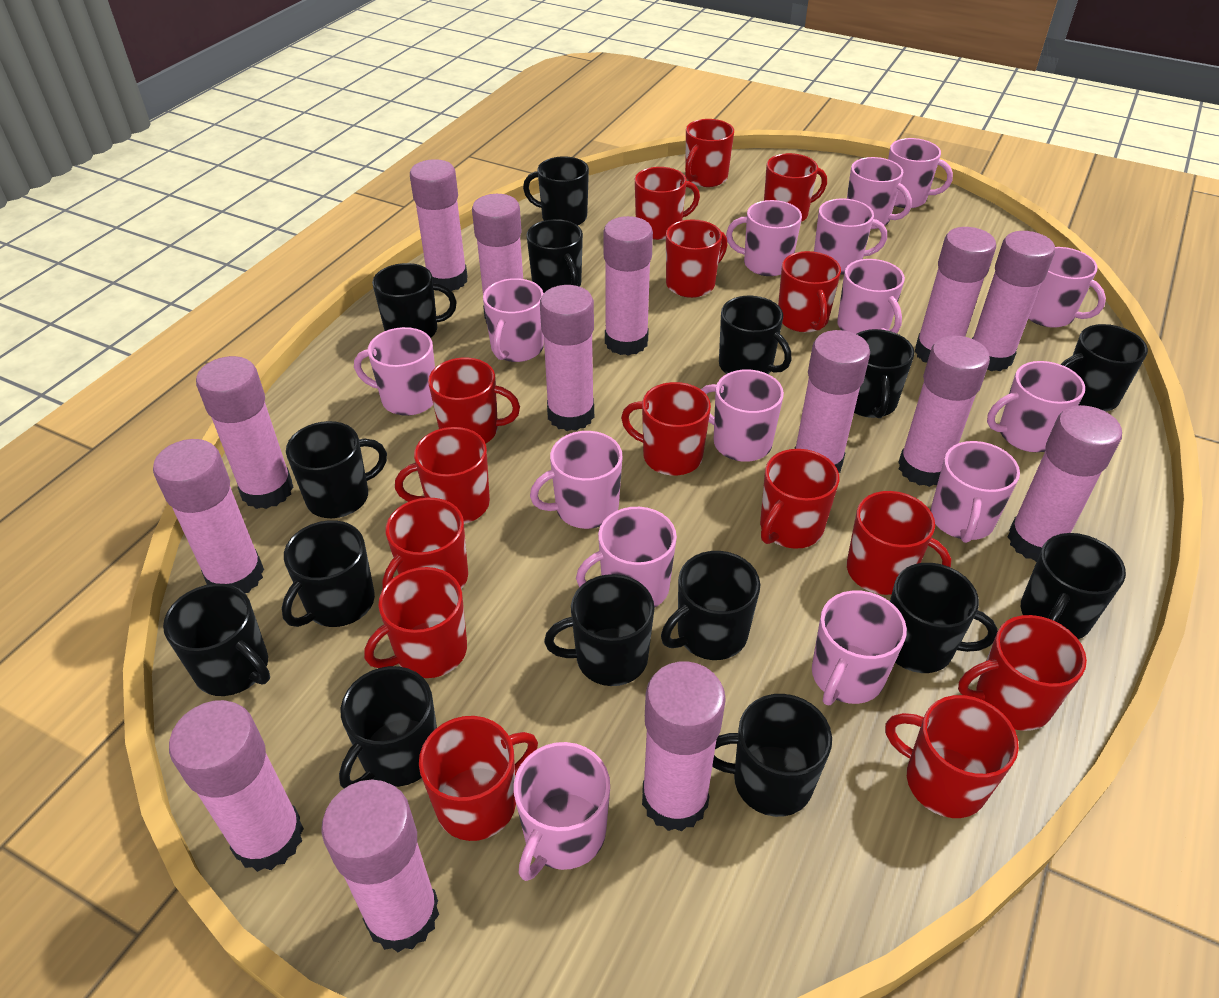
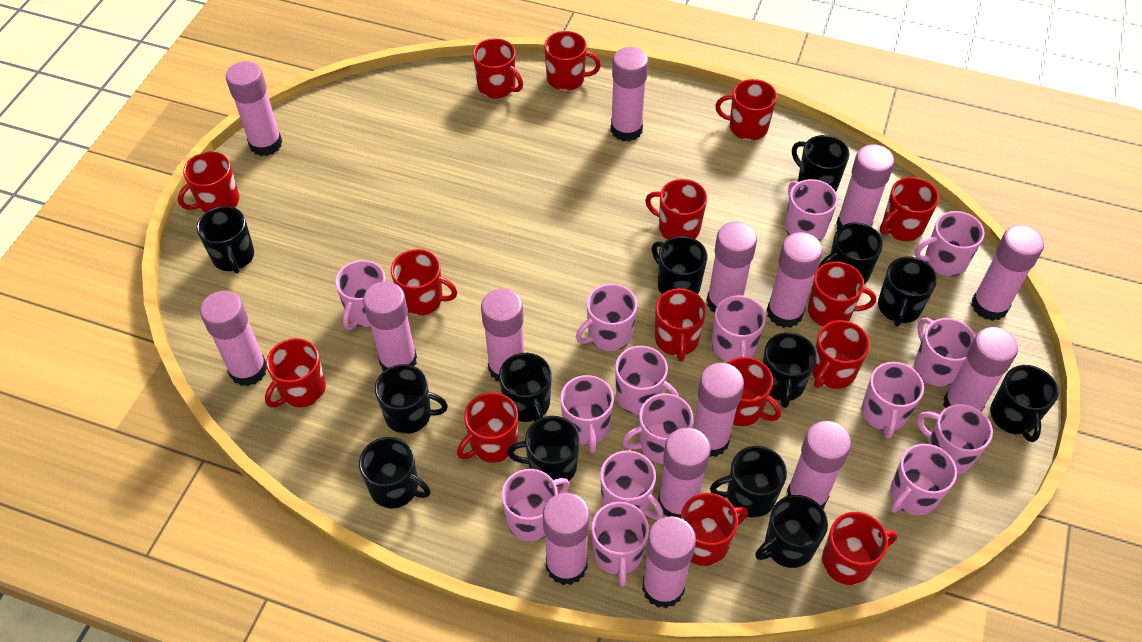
black mug: 15 -> 13
pink glue stick: 14 -> 15

